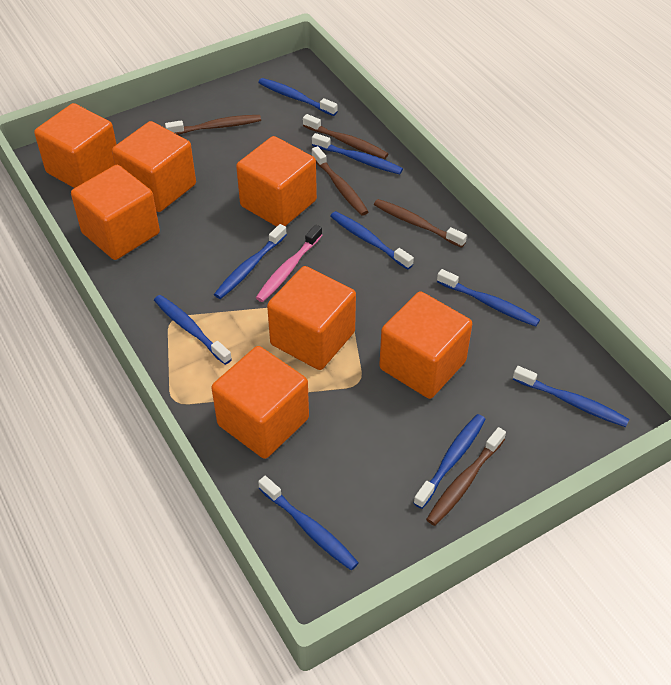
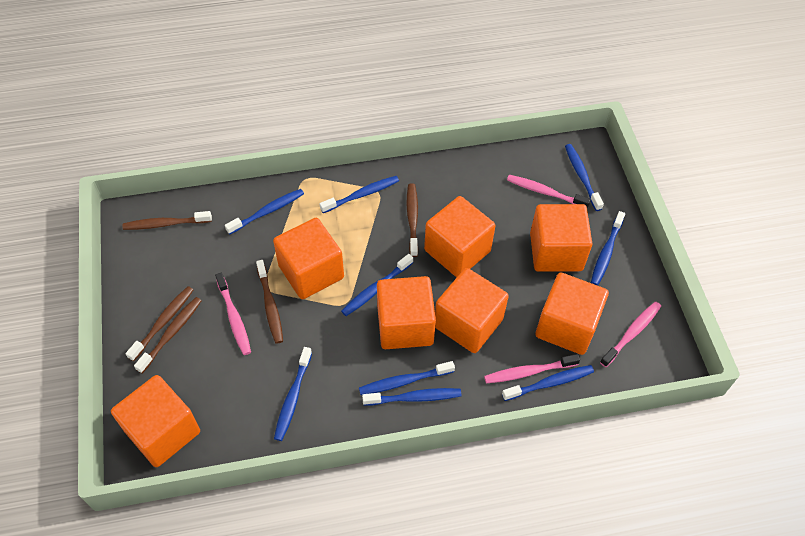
pink toothbrush: 1 -> 4

